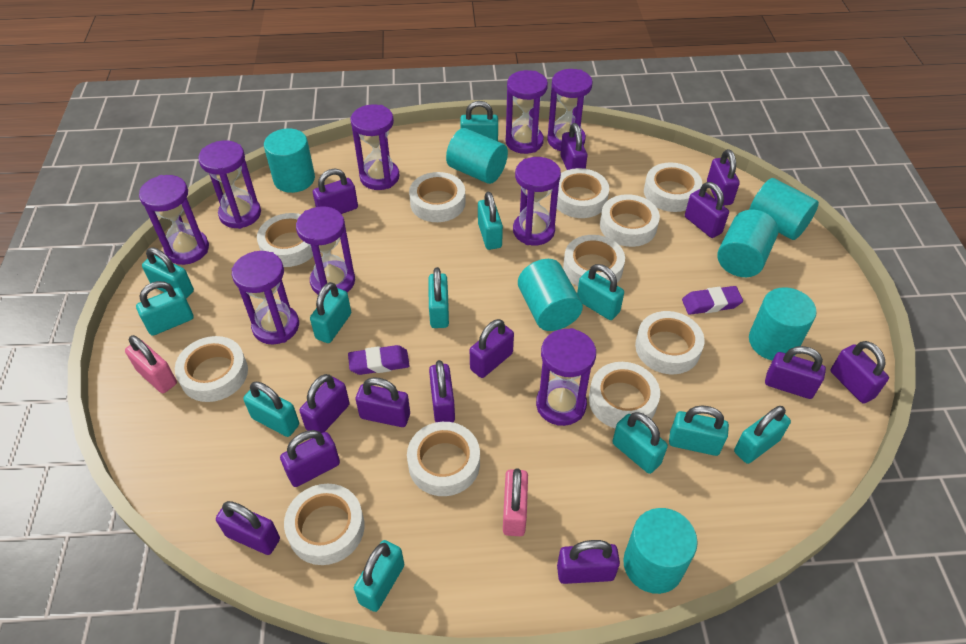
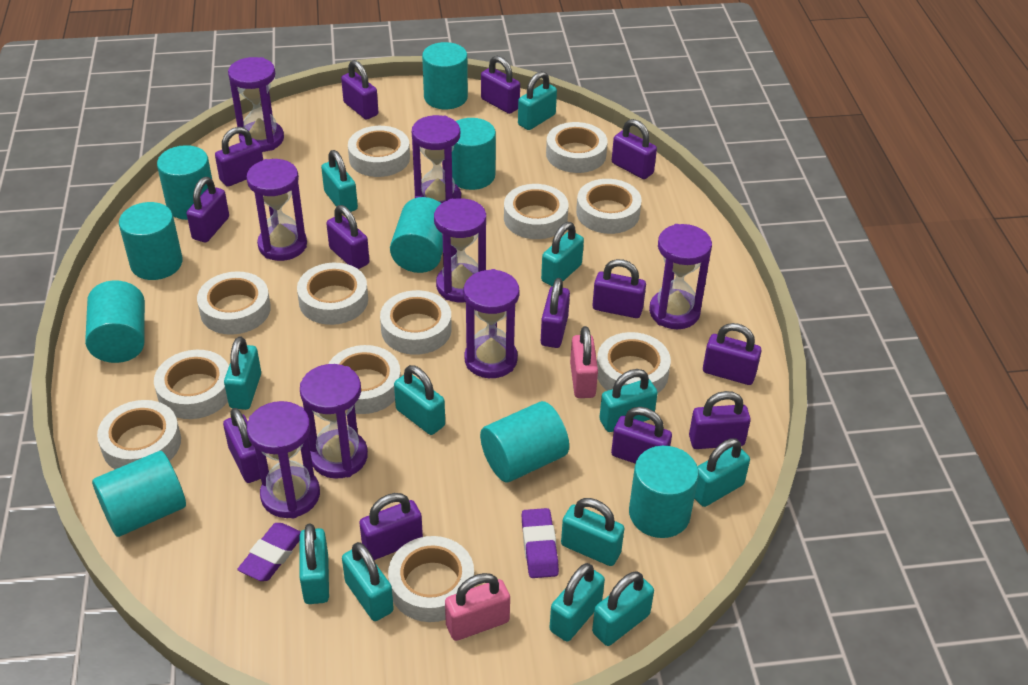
purple hourglass: 9 -> 8
turquoise cylinder: 7 -> 9
white tape: 11 -> 12

